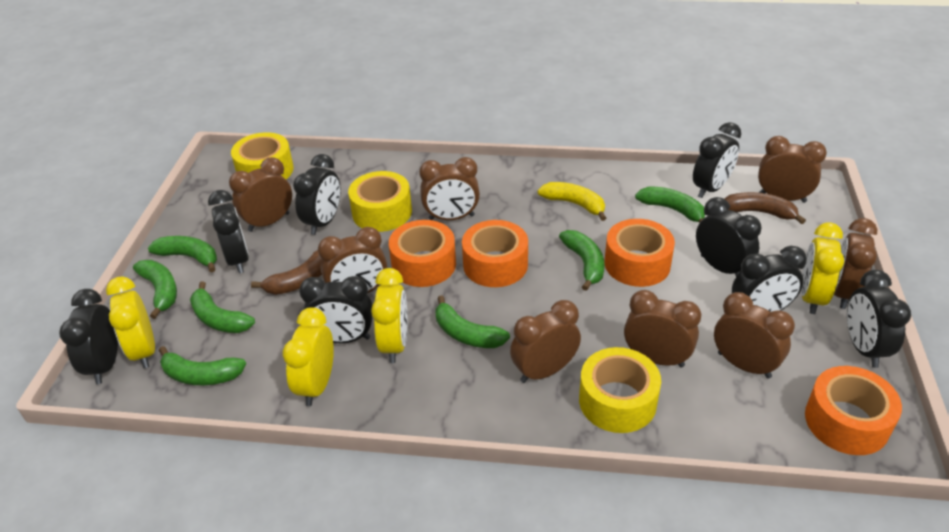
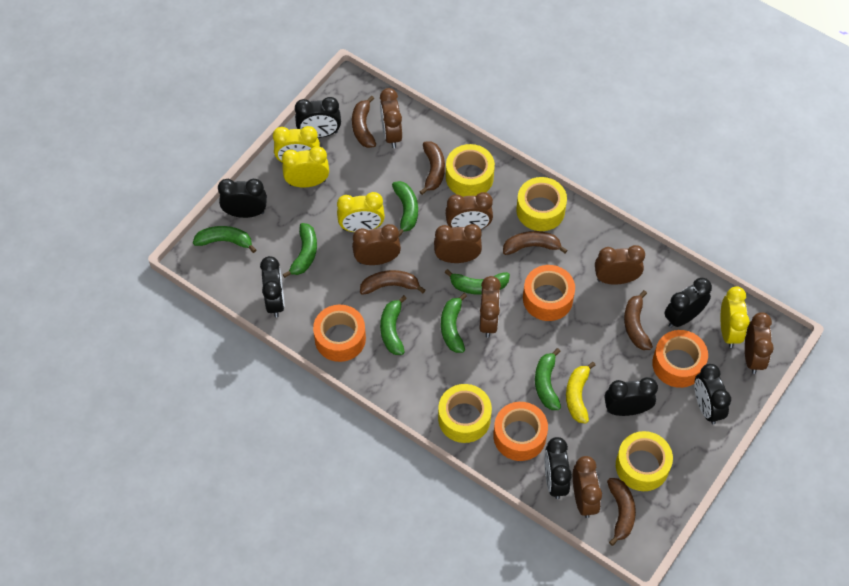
black clock: 8 -> 7
brown banana: 2 -> 6
yellow tape: 3 -> 4

